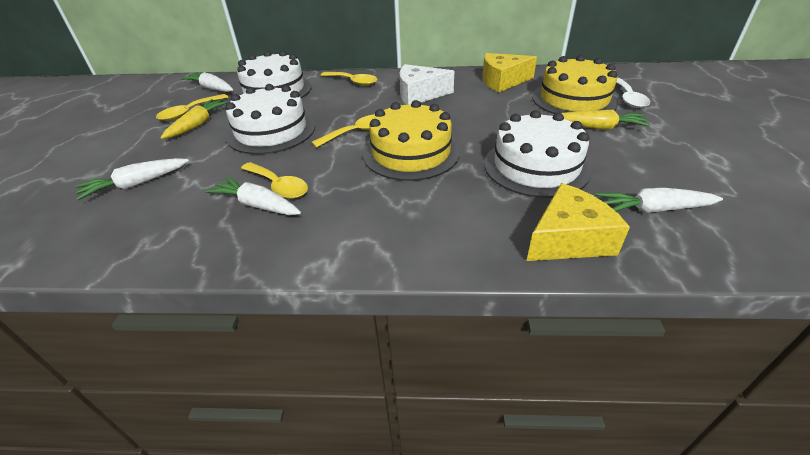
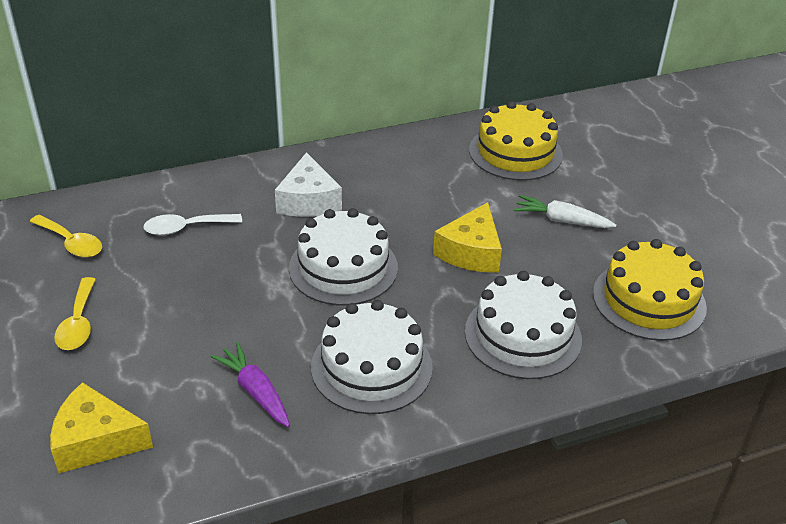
purple carrot: 0 -> 1
white carrot: 4 -> 1
yellow carrot: 2 -> 0
yellow spoon: 4 -> 2

